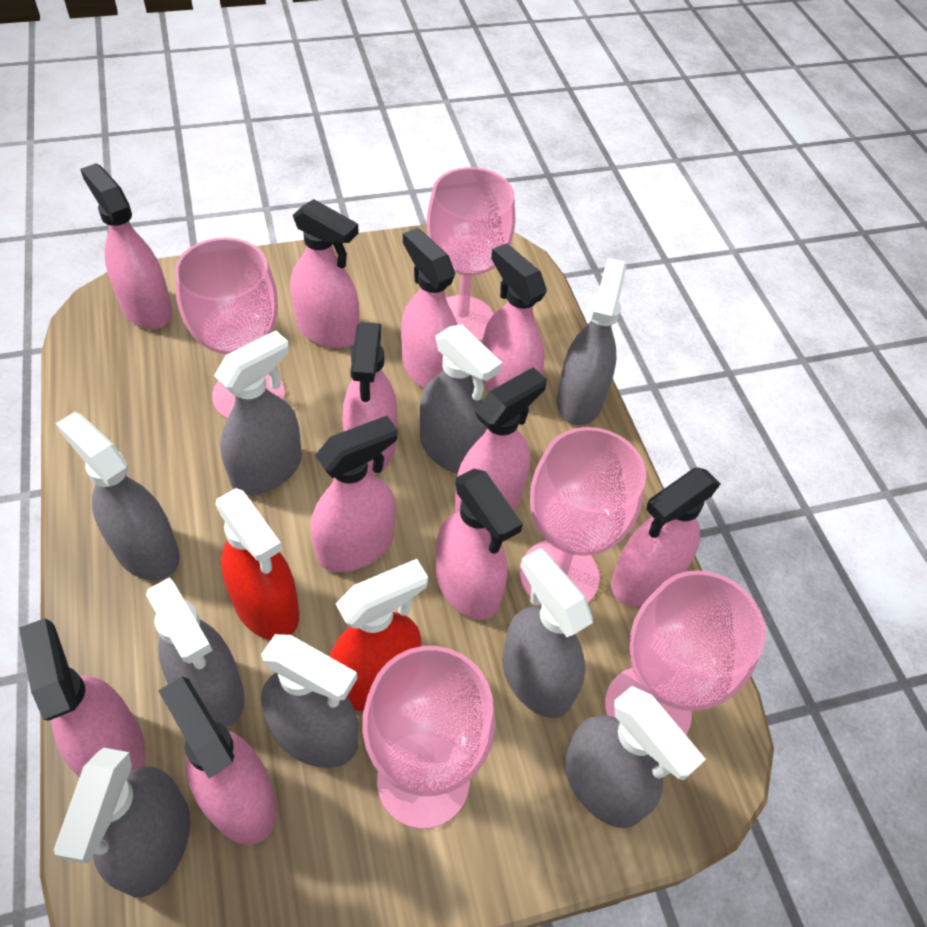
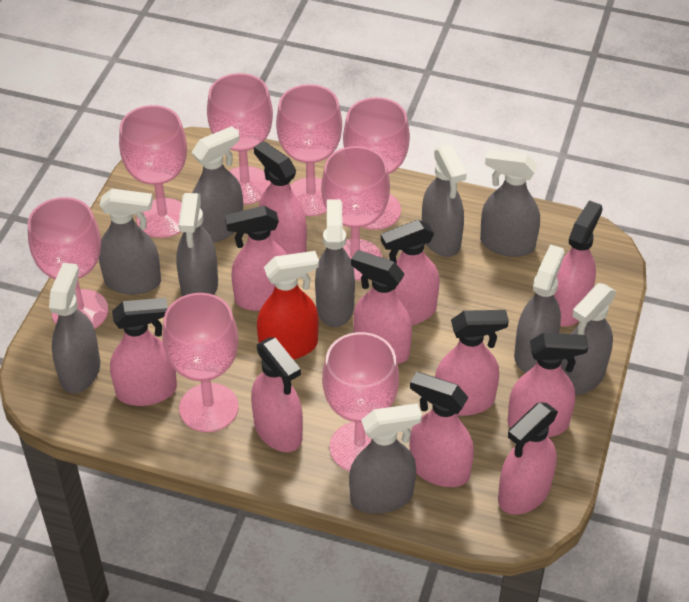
grey spray bottle: 9 -> 10
pink goblet: 5 -> 8
red spray bottle: 2 -> 1

